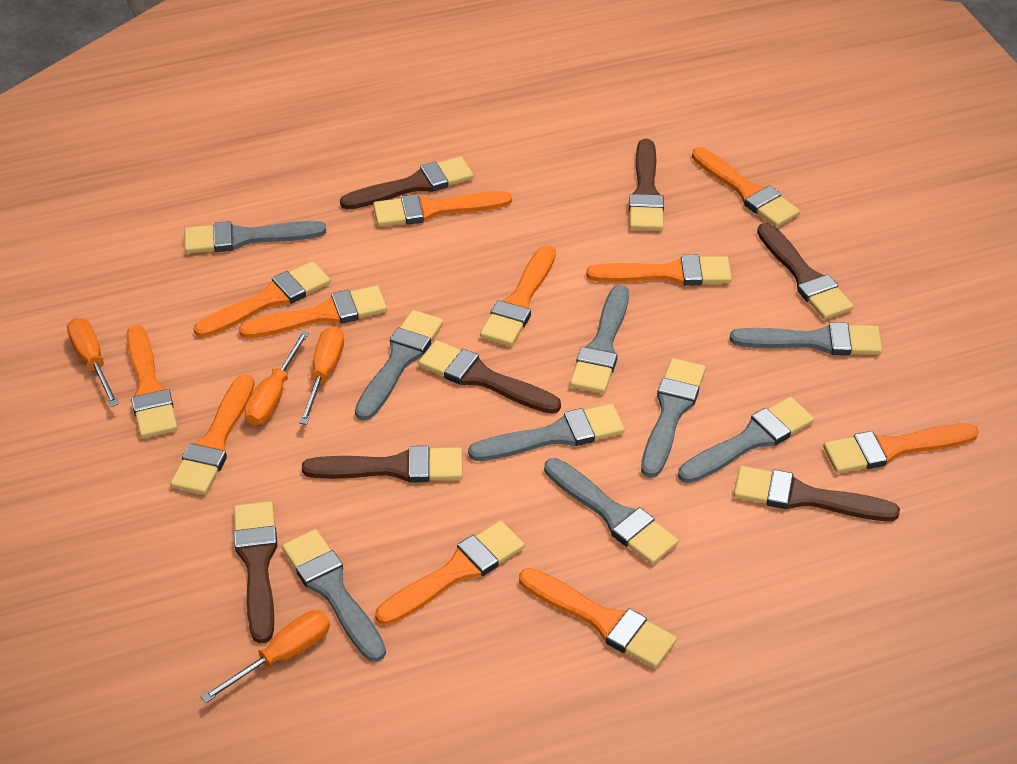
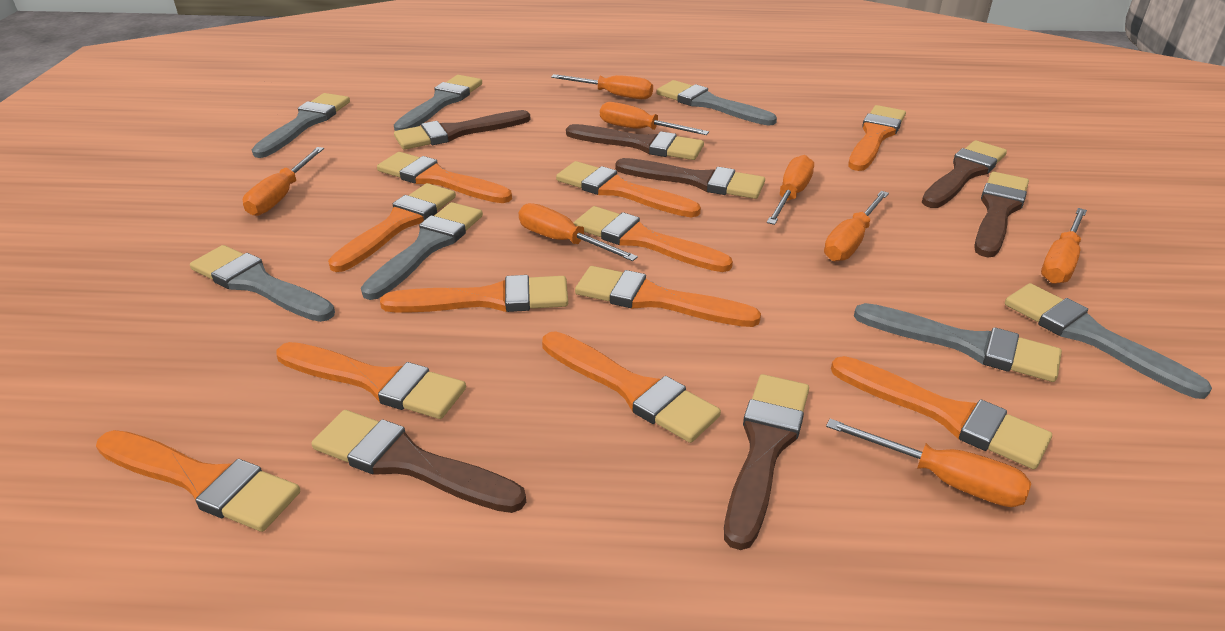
grey brush: 9 -> 7
orange screwdriver: 4 -> 8

